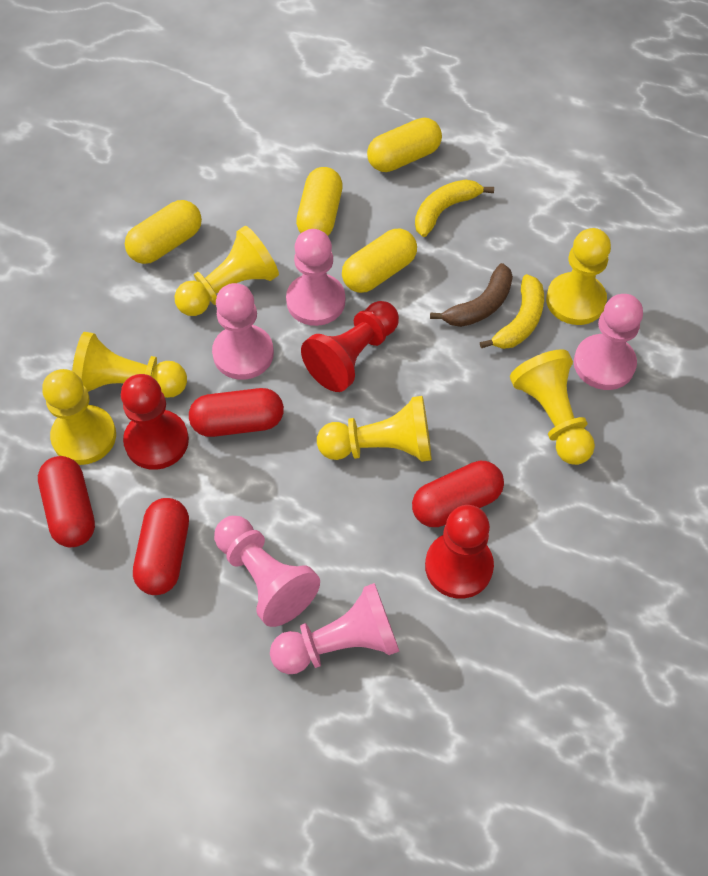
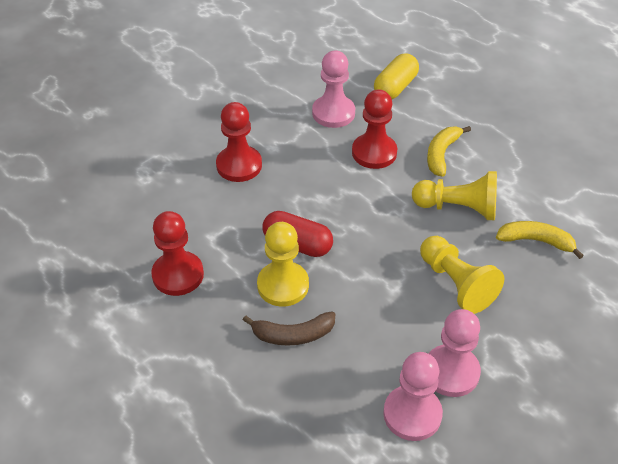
pink pawn: 5 -> 3
red capsule: 4 -> 1
yellow capsule: 4 -> 1
yellow pawn: 6 -> 3

